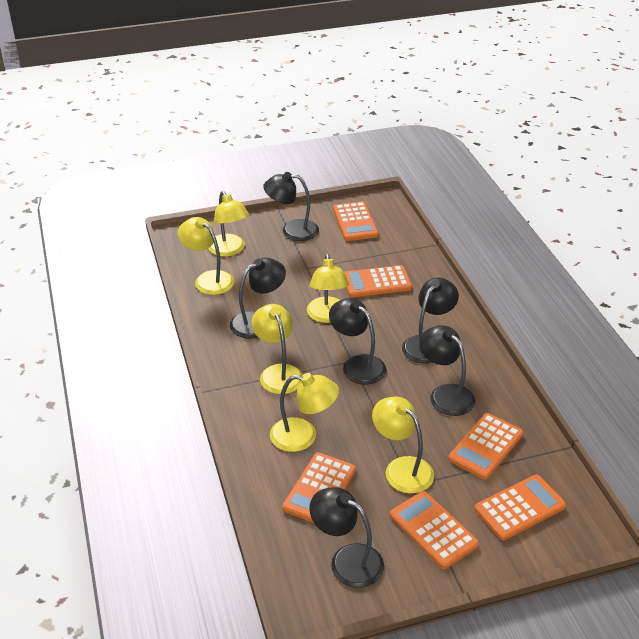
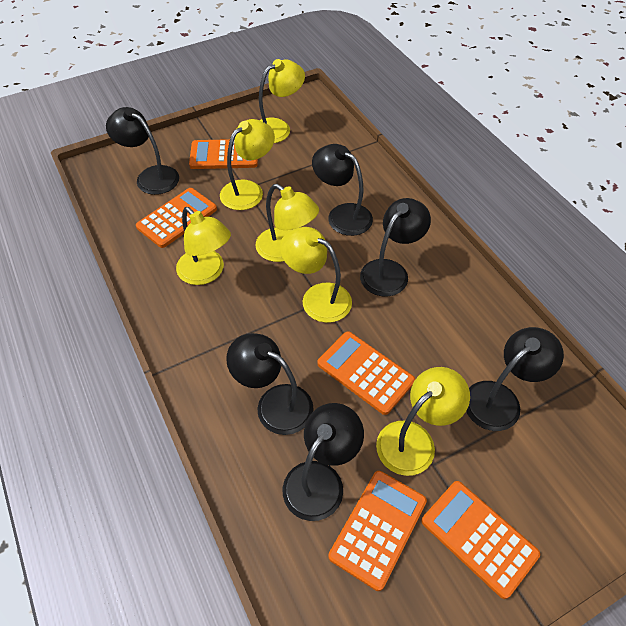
orange calculator: 6 -> 5

